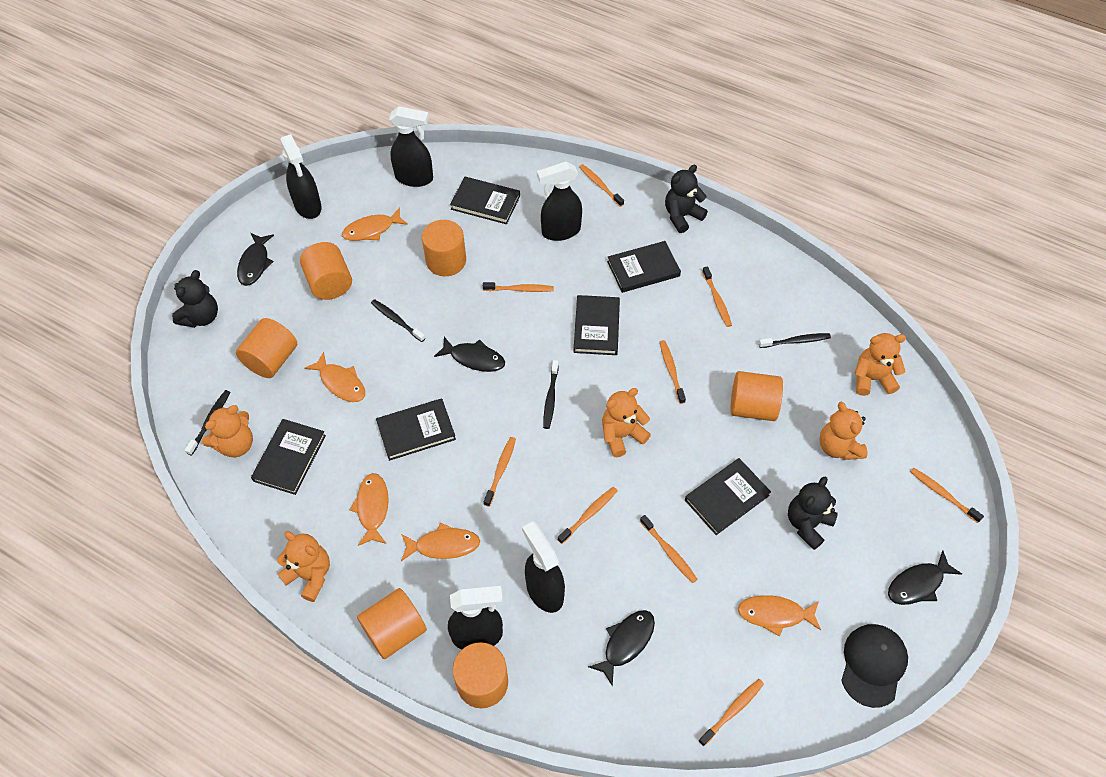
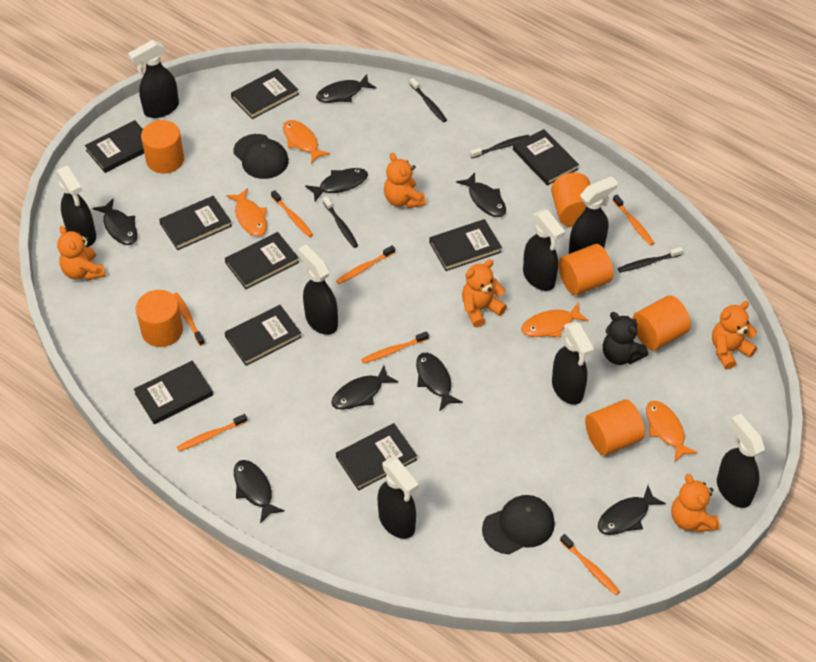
black book: 6 -> 9
black cap: 1 -> 2
black fish: 4 -> 8
black spray bottle: 5 -> 8
black teddy bear: 3 -> 1
orange fish: 5 -> 4
orange toothbrush: 9 -> 7

